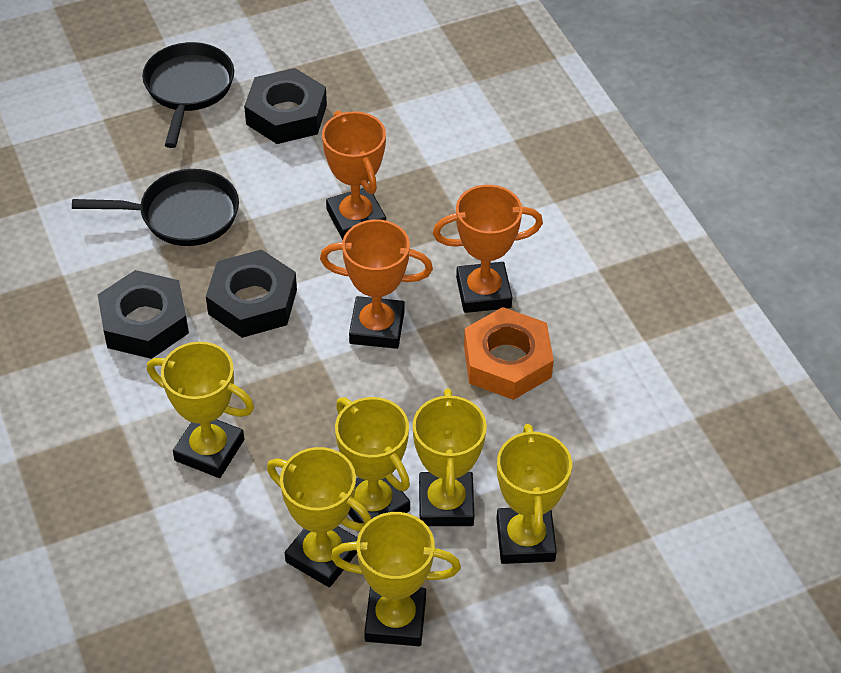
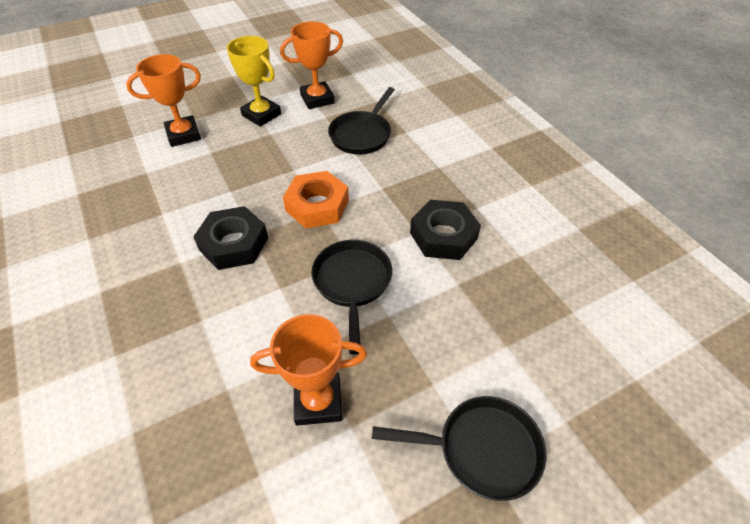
black nut: 3 -> 2
black pan: 2 -> 3
yellow trophy: 6 -> 1

